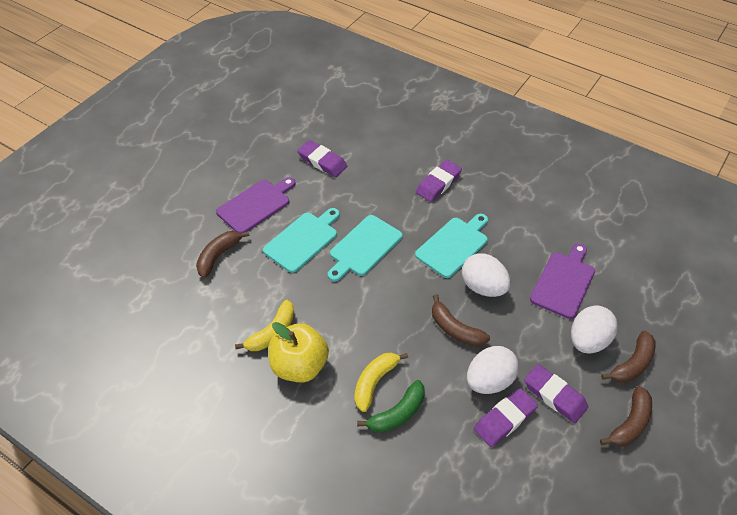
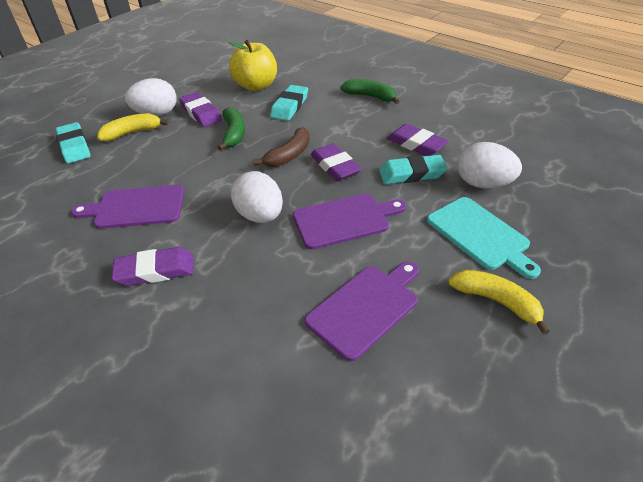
brown banana: 4 -> 1
green banana: 1 -> 2
purple cutting board: 2 -> 3
turquoise cutting board: 3 -> 1
turquoise eraser: 0 -> 3

